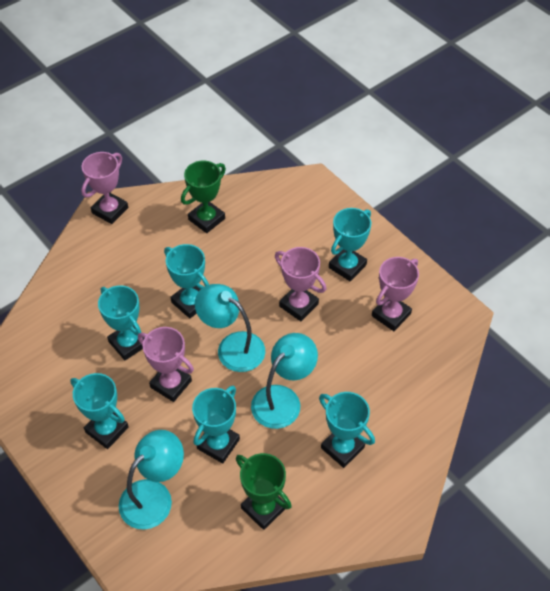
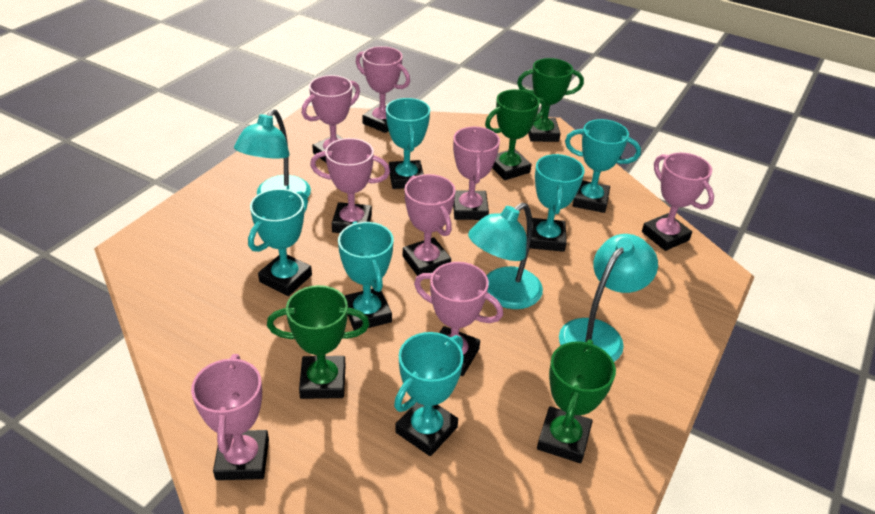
green trophy: 2 -> 4
pink trophy: 4 -> 8

